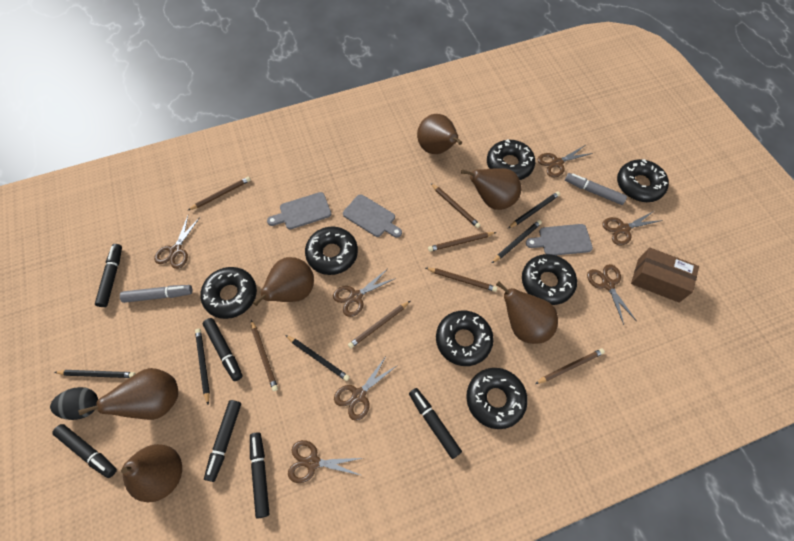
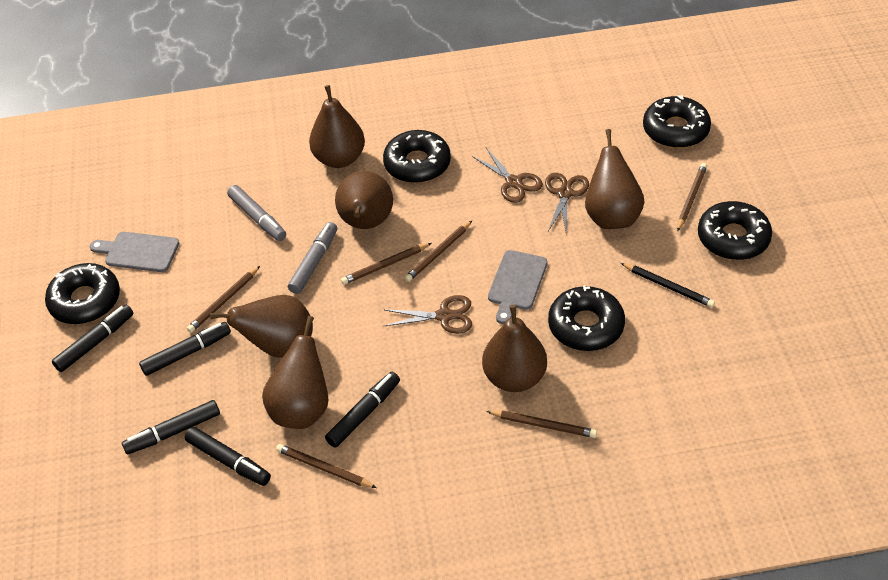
black donut: 7 -> 5
black egg: 1 -> 0
black marker: 6 -> 5
black pencil: 5 -> 1
brown box: 1 -> 0
brown pencil: 7 -> 6
brown scissors: 7 -> 3
grey cutting board: 3 -> 2

